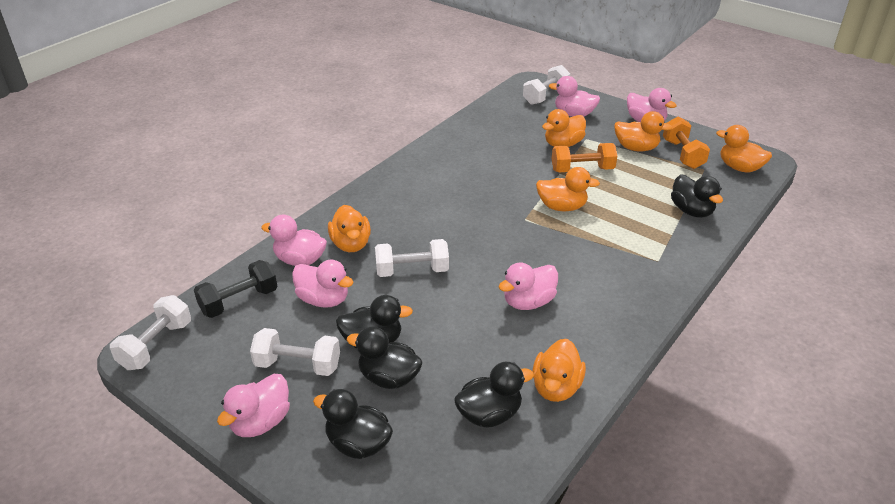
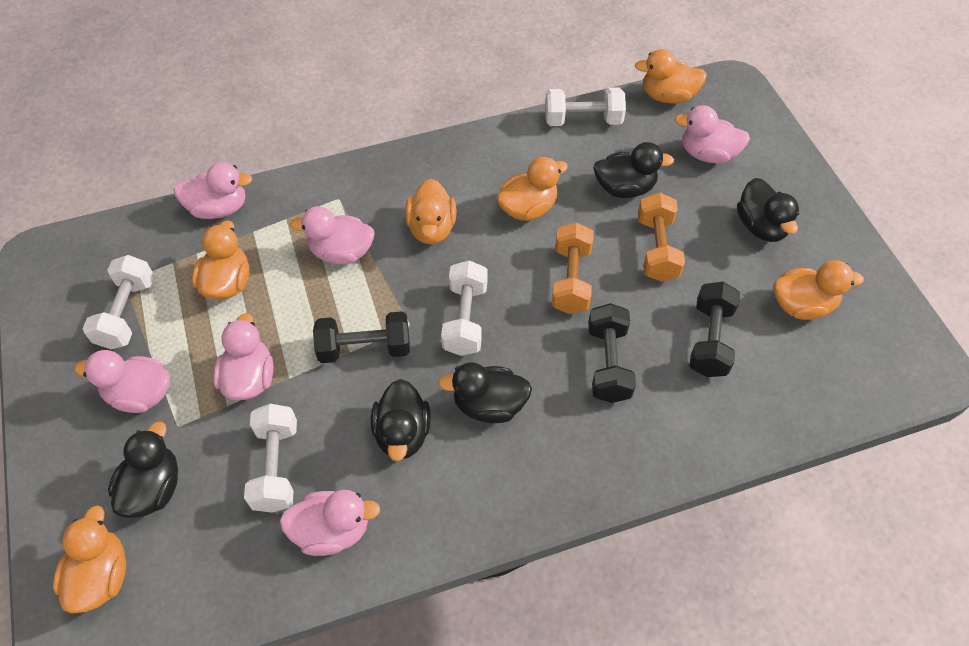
black dumbbell: 1 -> 3

